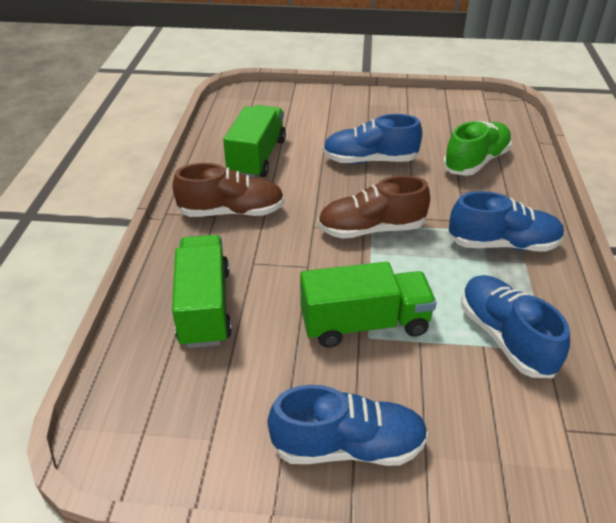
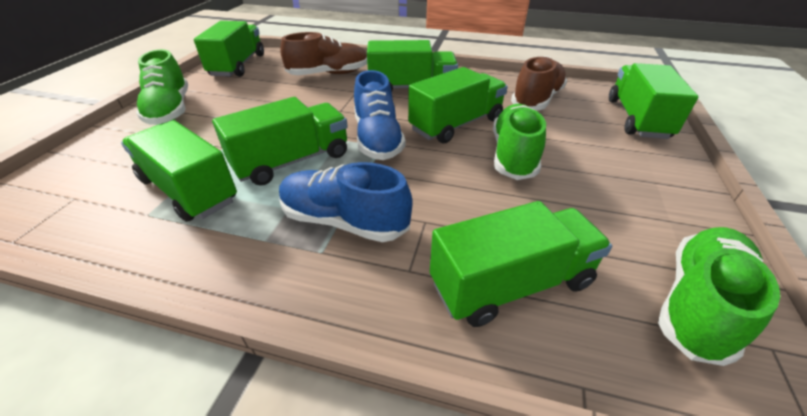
blue shoe: 4 -> 2
green shoe: 1 -> 3
green truck: 3 -> 7

